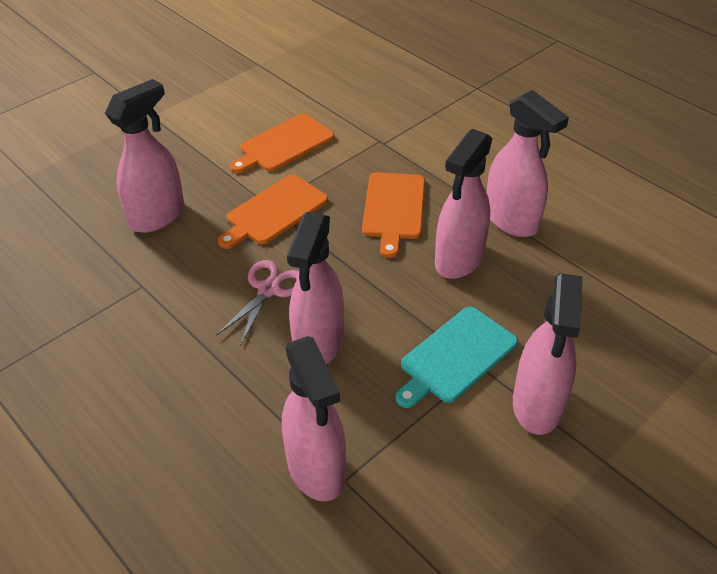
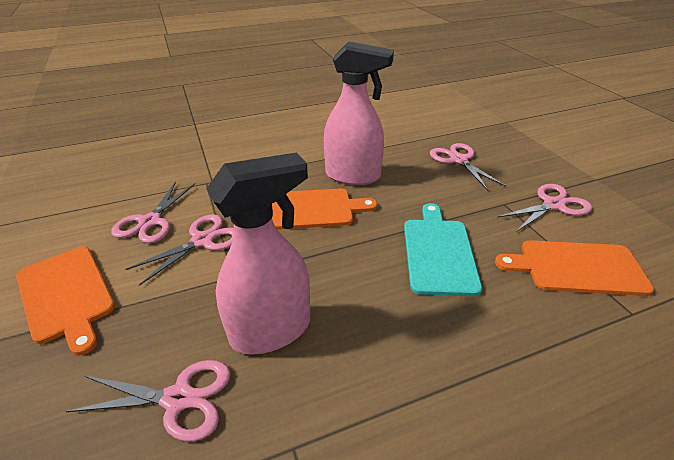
pink scissors: 1 -> 5
pink spray bottle: 6 -> 2

